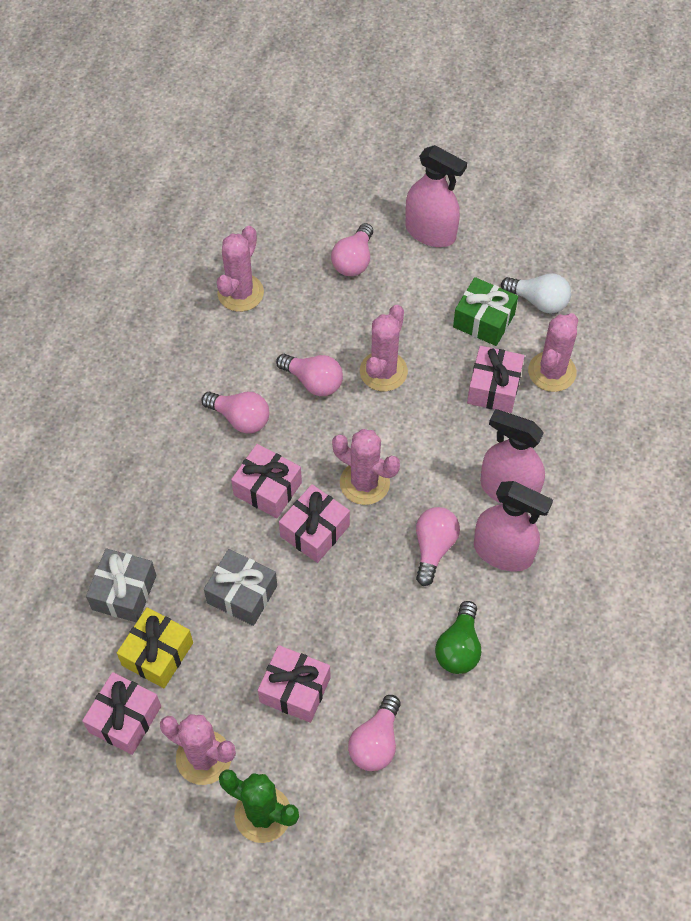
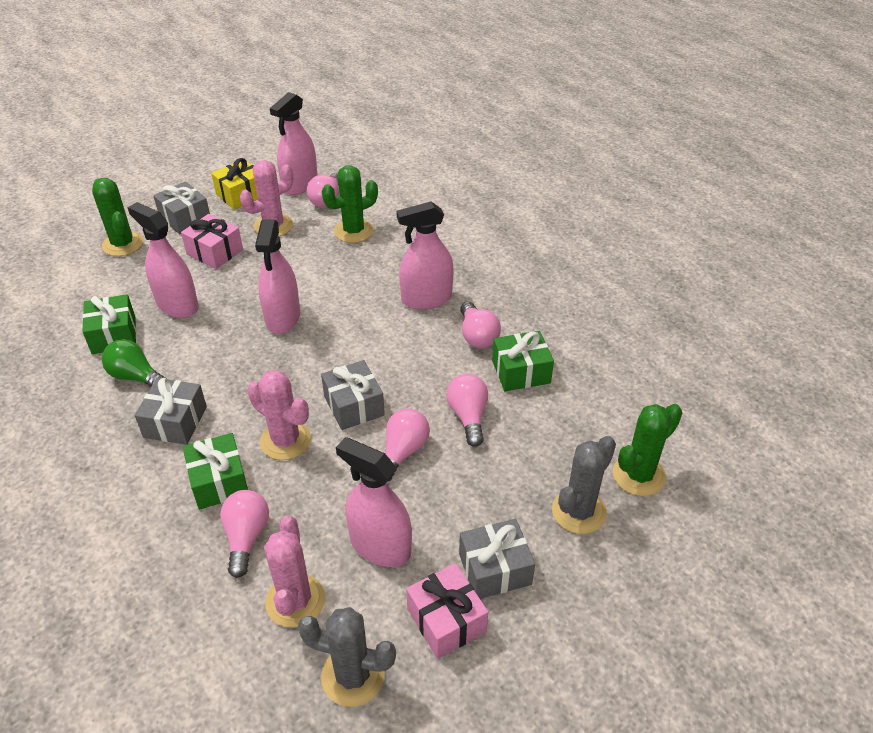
green cactus: 1 -> 3
green gift: 1 -> 3
grey cactus: 0 -> 2
grey gift: 2 -> 4
pink cactus: 5 -> 3
pink gift: 5 -> 2
pink spray bottle: 3 -> 5
white light bulb: 1 -> 0

